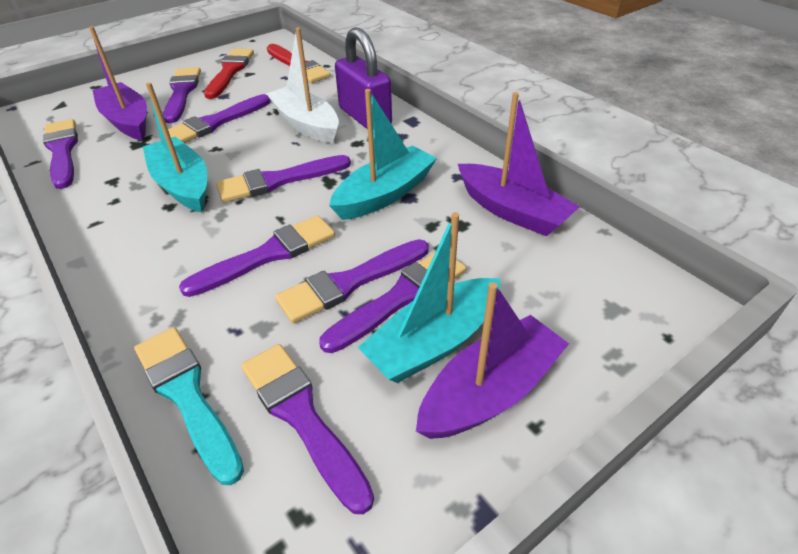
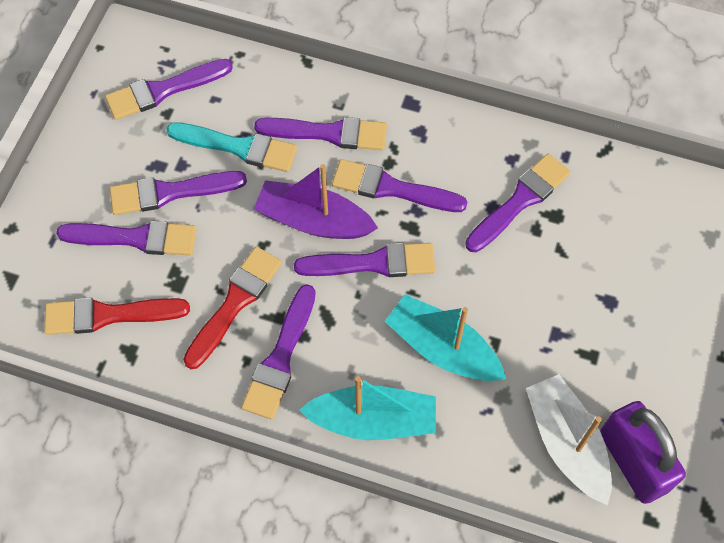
purple boat: 3 -> 1
turquoise boat: 3 -> 2

